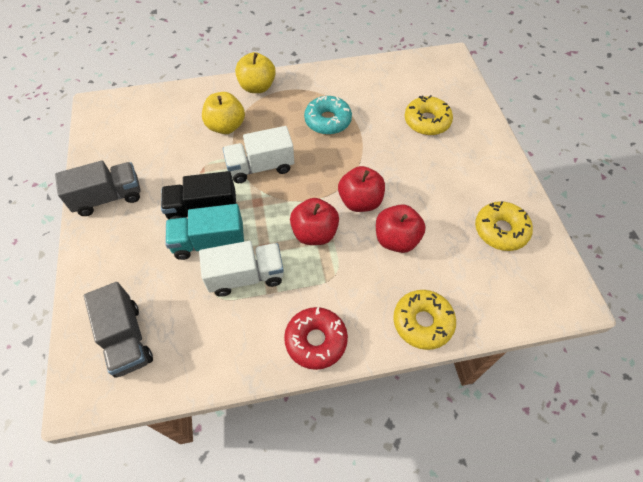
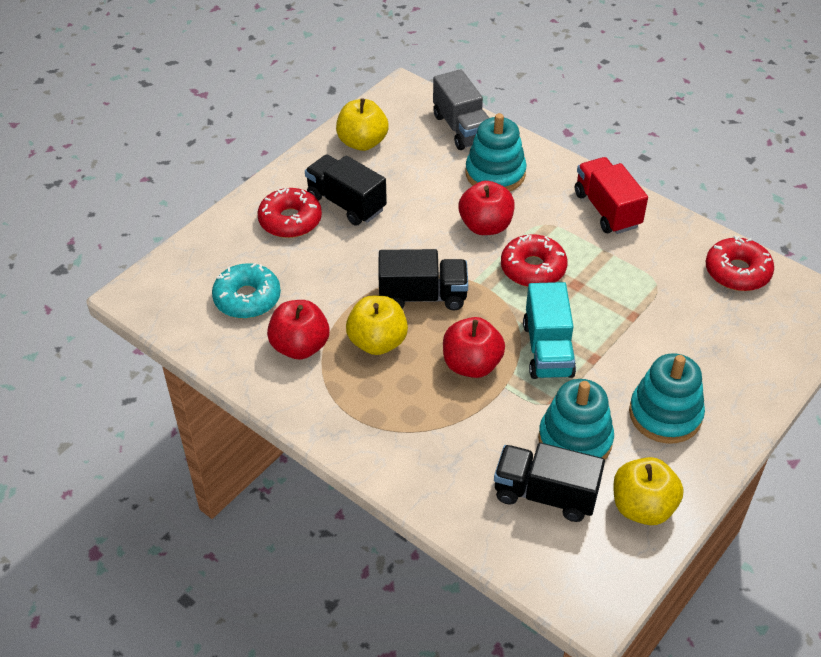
black truck: 1 -> 3
grey truck: 2 -> 1
red donut: 1 -> 3
red truck: 0 -> 1
turquoise stacking toy: 0 -> 3
white truck: 2 -> 0
yellow apple: 2 -> 3
yellow donut: 3 -> 0

